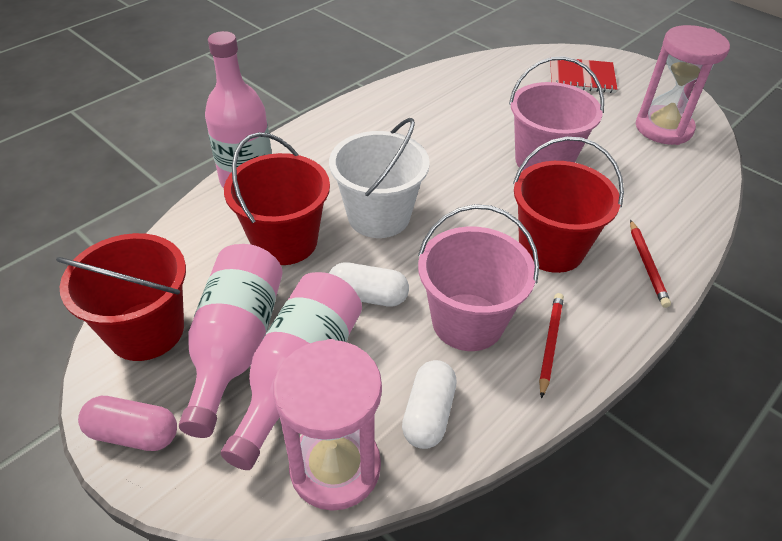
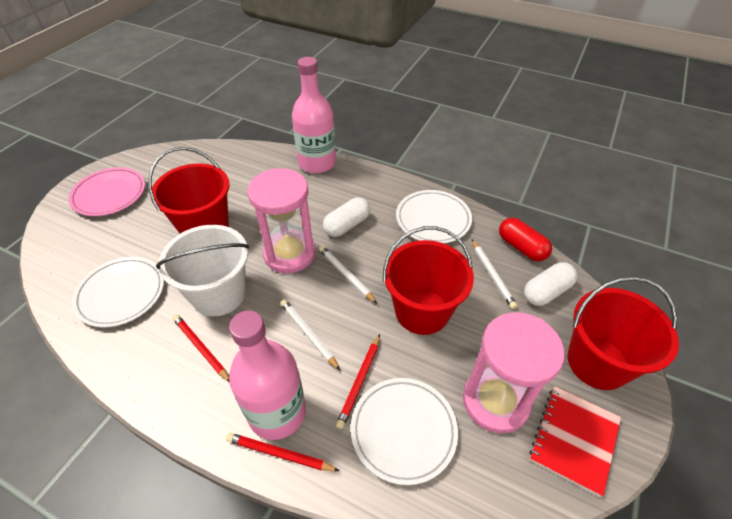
pink bottle: 3 -> 2
pink bucket: 2 -> 0
pink capsule: 1 -> 0
pink plate: 0 -> 1
red capsule: 0 -> 1
red pencil: 2 -> 3
white pencil: 0 -> 3
white plate: 0 -> 3

